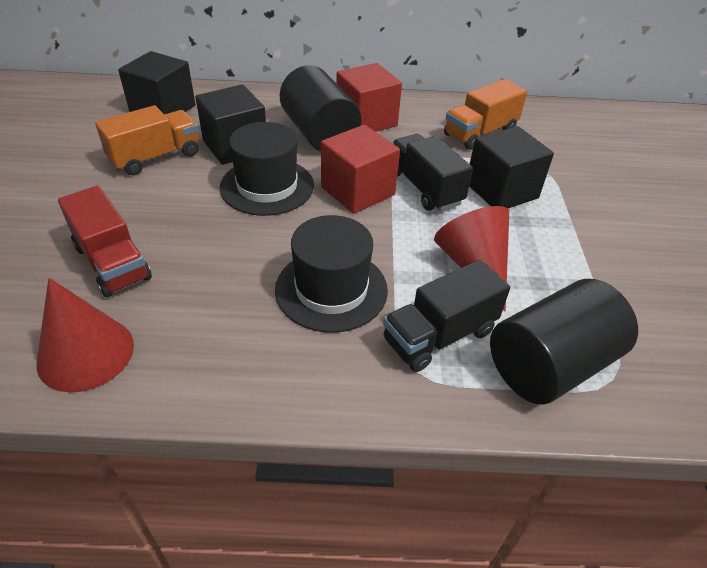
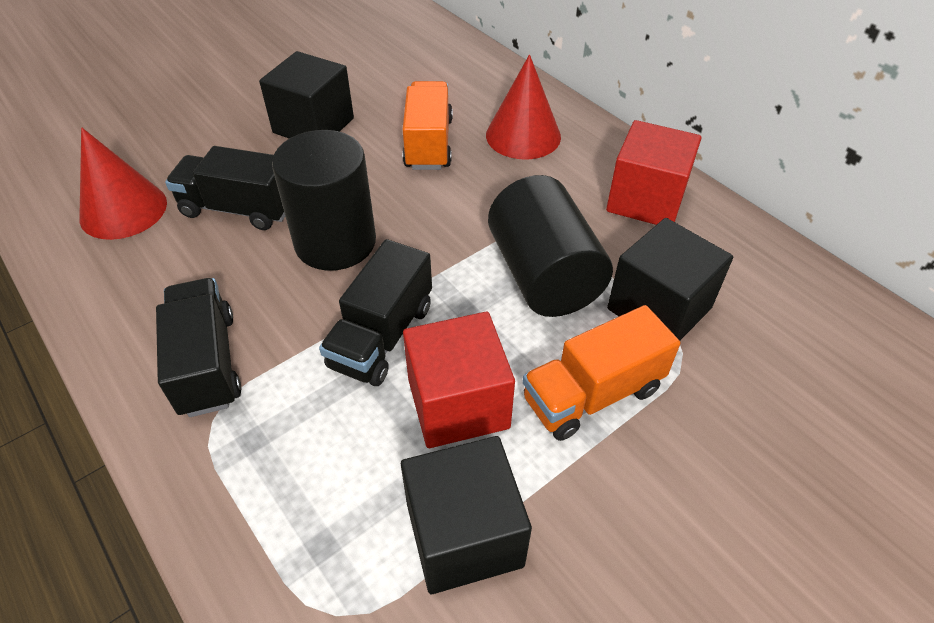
black hat: 2 -> 0
black truck: 2 -> 3
red truck: 1 -> 0

